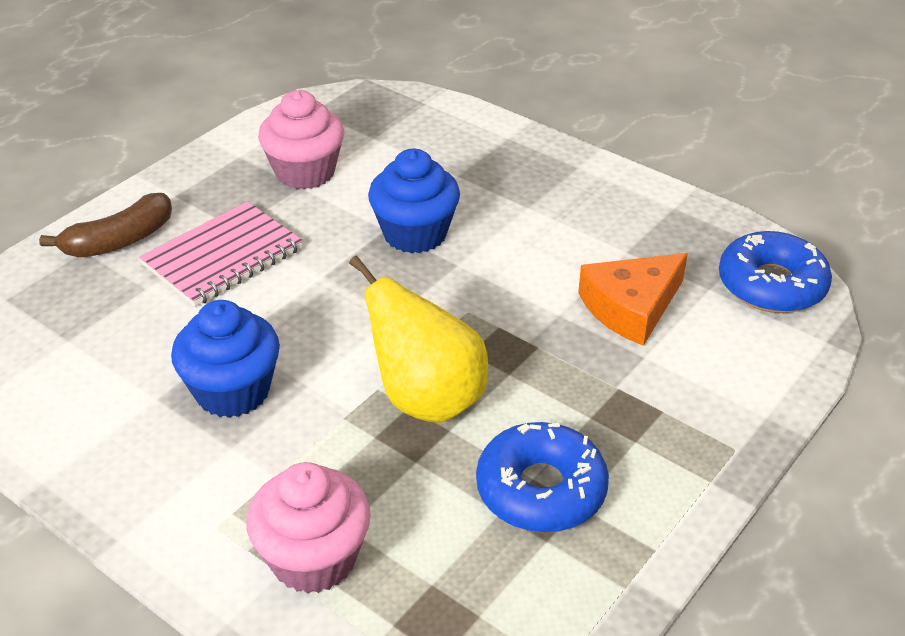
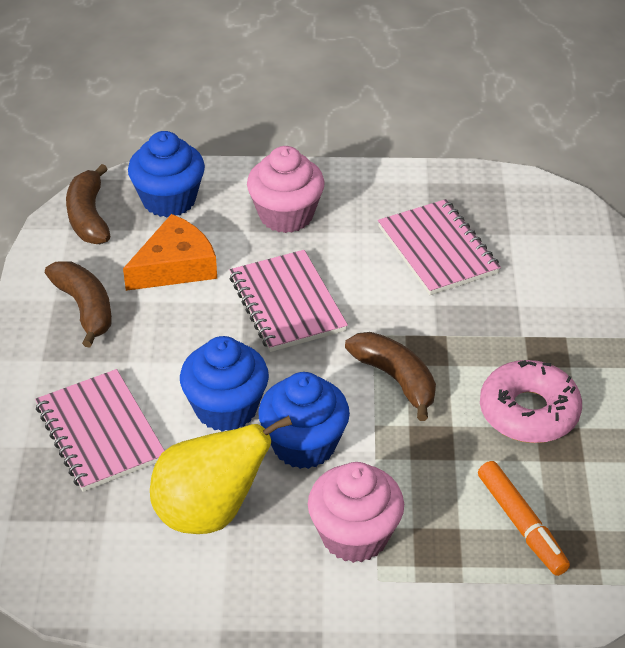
blue cupcake: 2 -> 3
blue donut: 2 -> 0
brown banana: 1 -> 3
orange marker: 0 -> 1
pink donut: 0 -> 1
pink notebook: 1 -> 3

